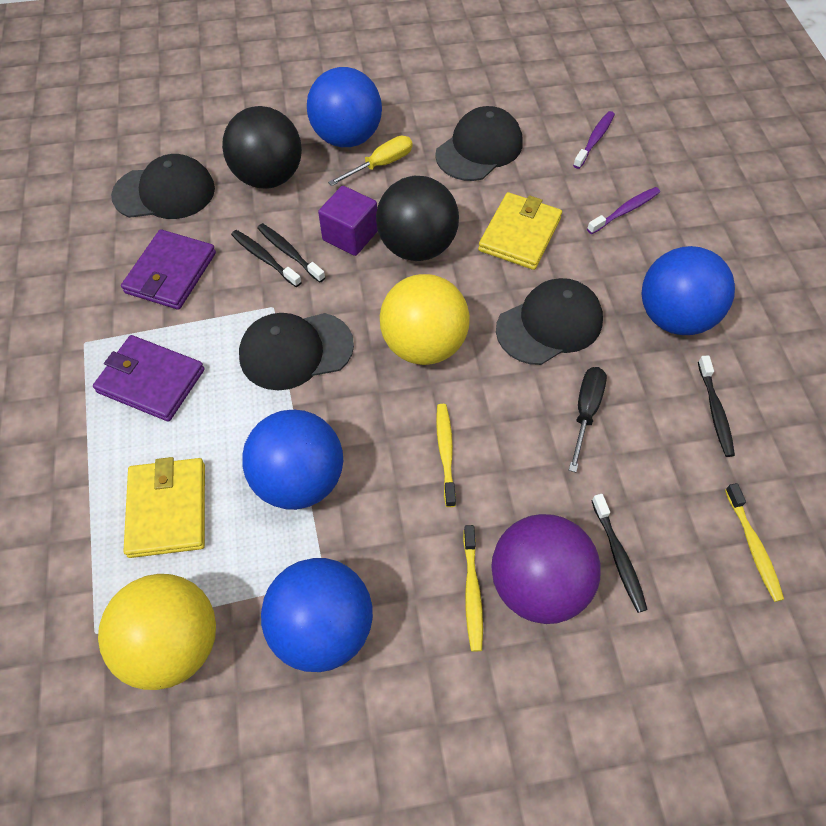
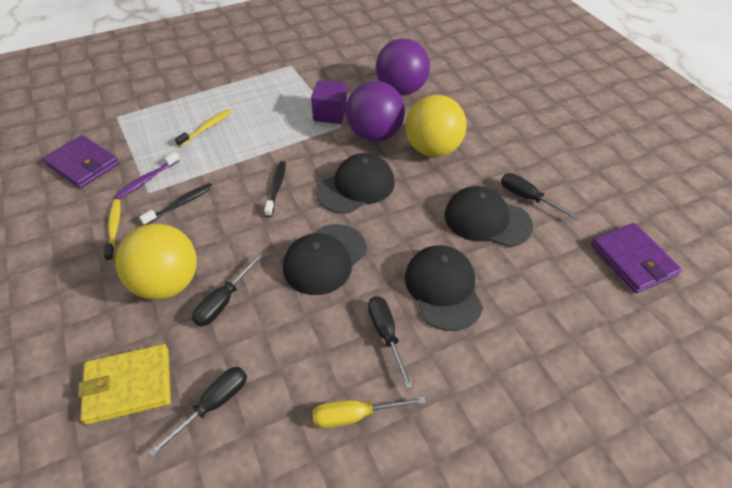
black ball: 2 -> 0
black screwdriver: 1 -> 4
black toothbrush: 4 -> 2
blue ball: 4 -> 0
purple ball: 1 -> 2
purple toothbrush: 2 -> 1
yellow toothbrush: 3 -> 2
yellow wallet: 2 -> 1

